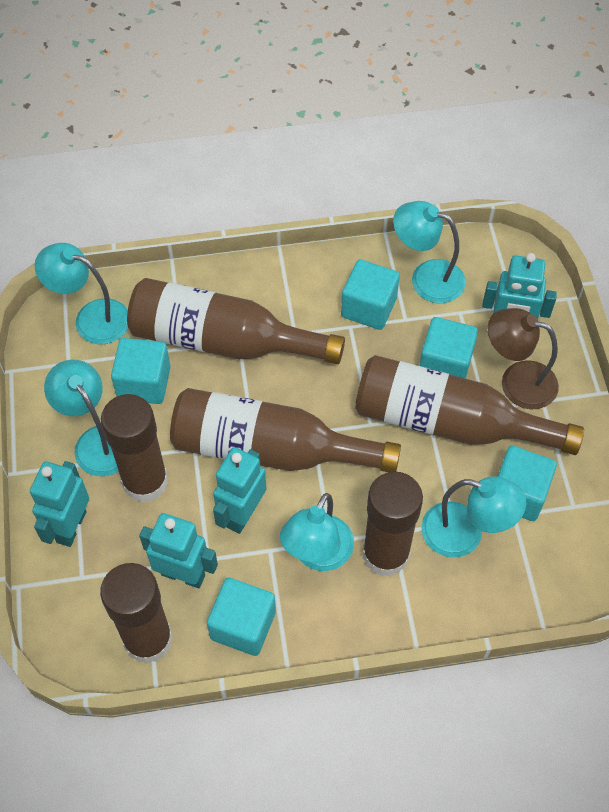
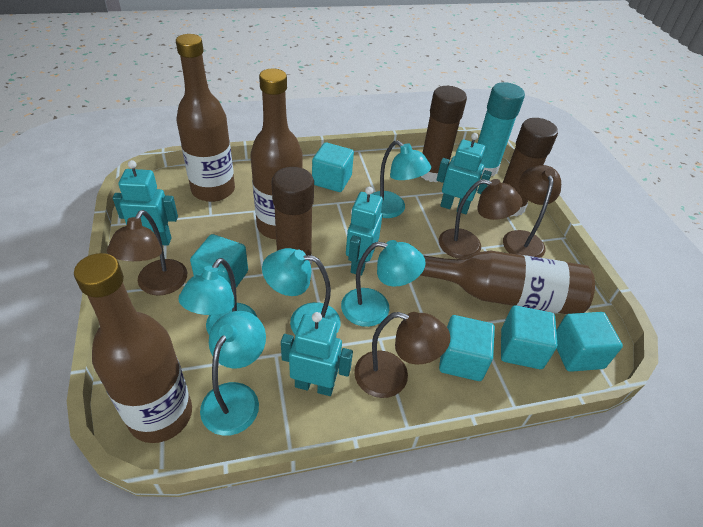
brown bottle: 3 -> 4
brown lamp: 1 -> 4
turquoise glue stick: 0 -> 1

